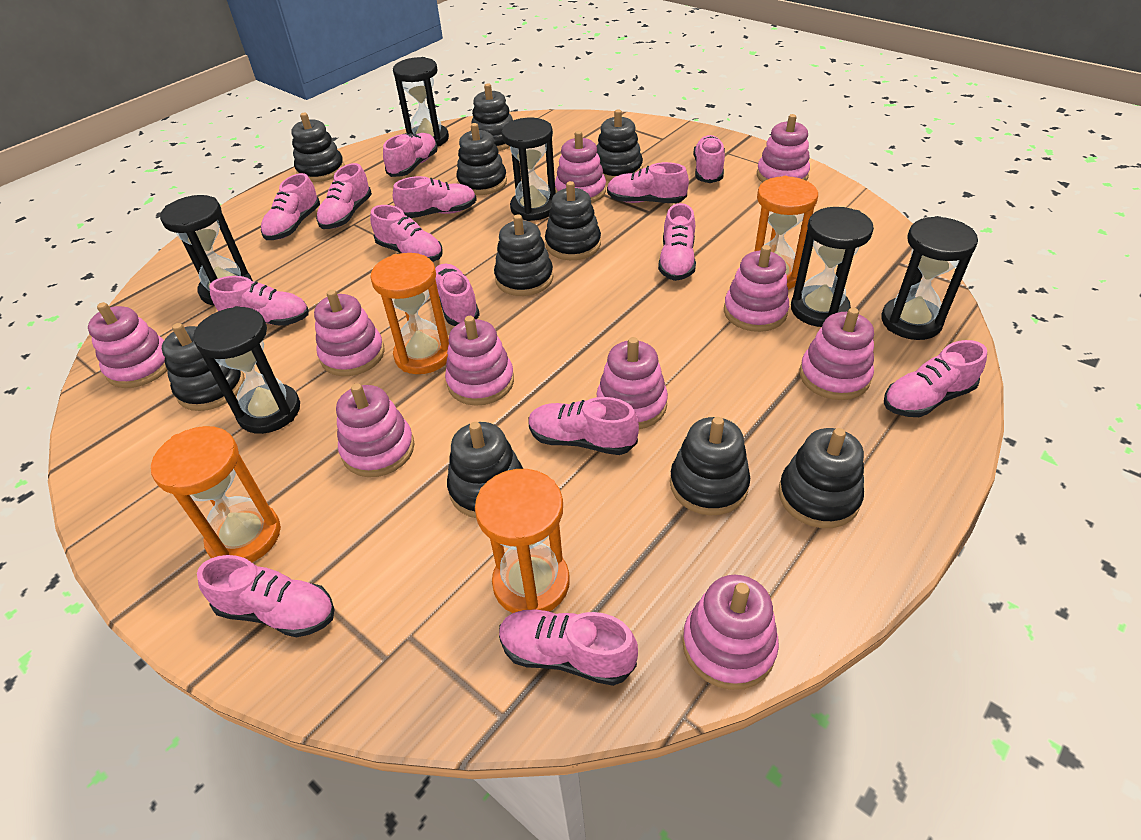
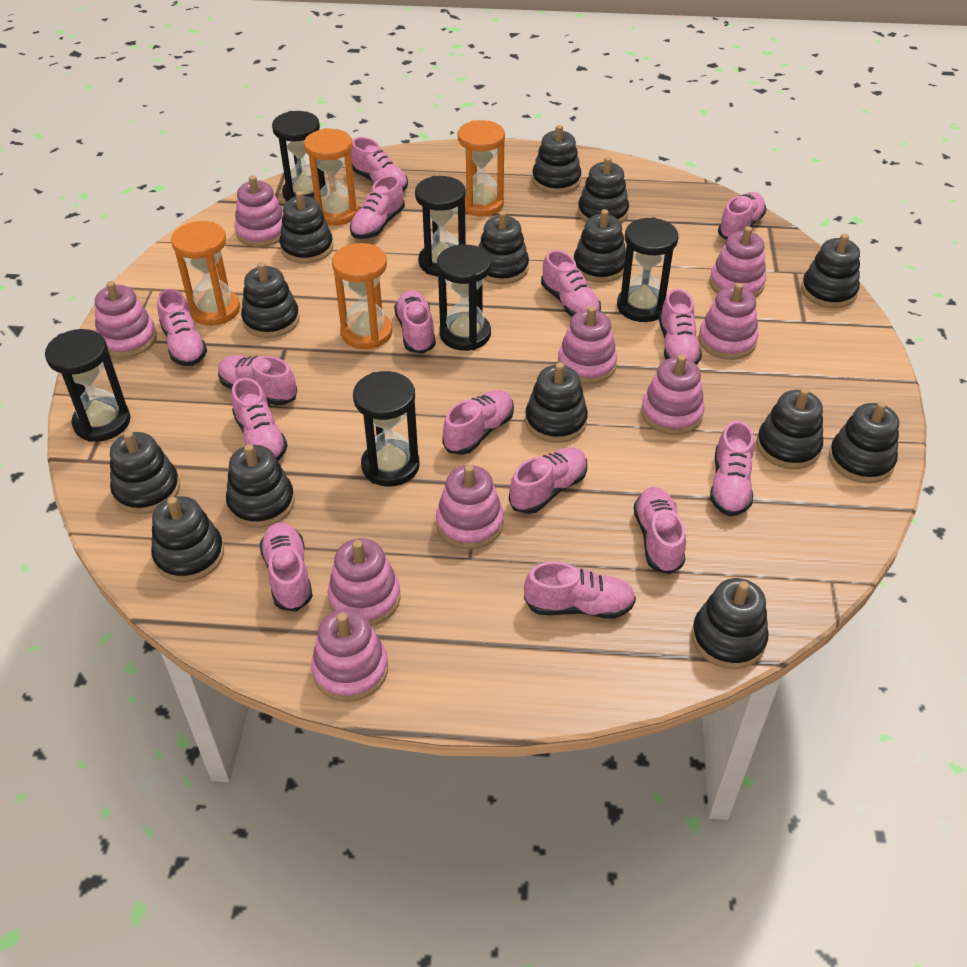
black stacking toy: 10 -> 14
pink shoe: 14 -> 15
pink stacking toy: 10 -> 9

